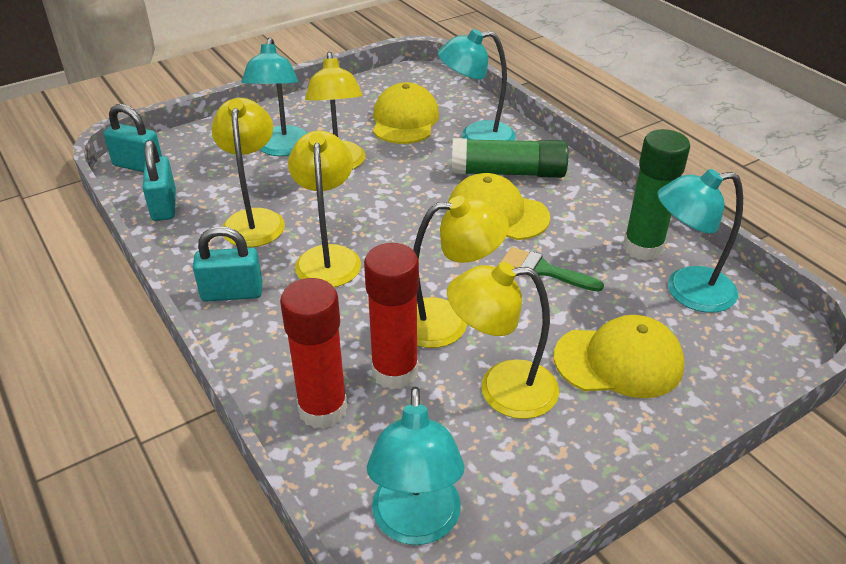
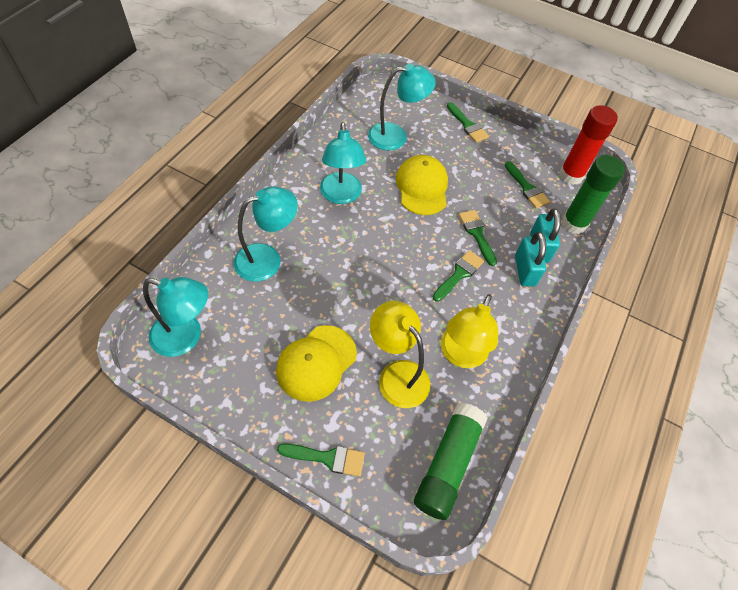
green brush: 1 -> 5
red glue stick: 2 -> 1
turquoise padlock: 3 -> 2
yellow cap: 3 -> 2
yellow lamp: 5 -> 2

